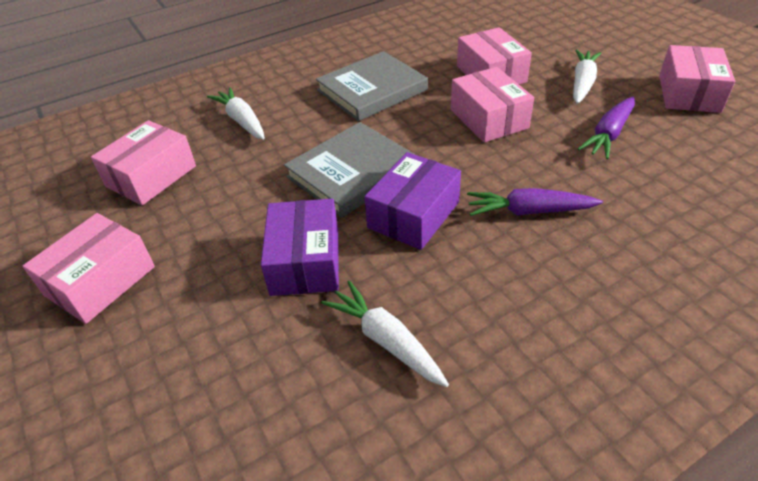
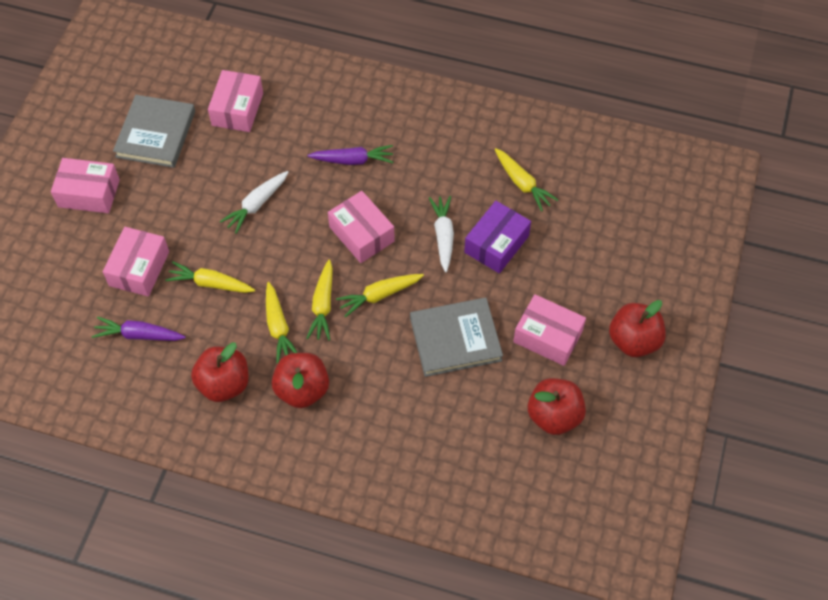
purple box: 2 -> 1
red apple: 0 -> 4
white carrot: 3 -> 2
yellow carrot: 0 -> 5

